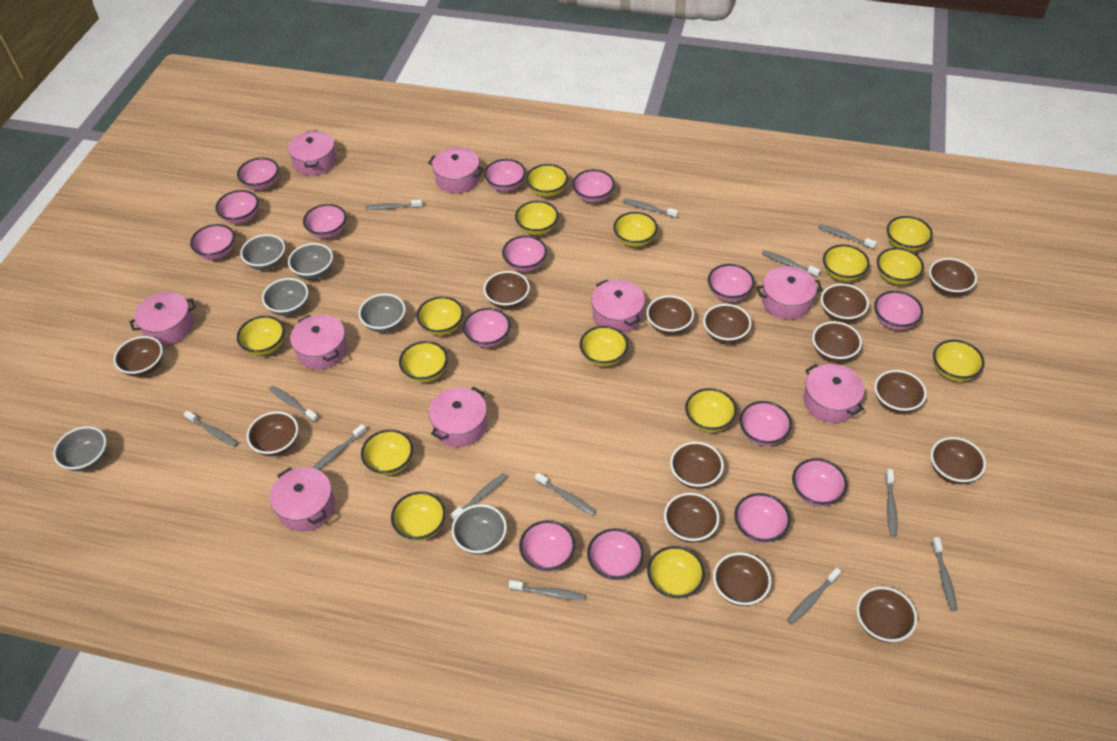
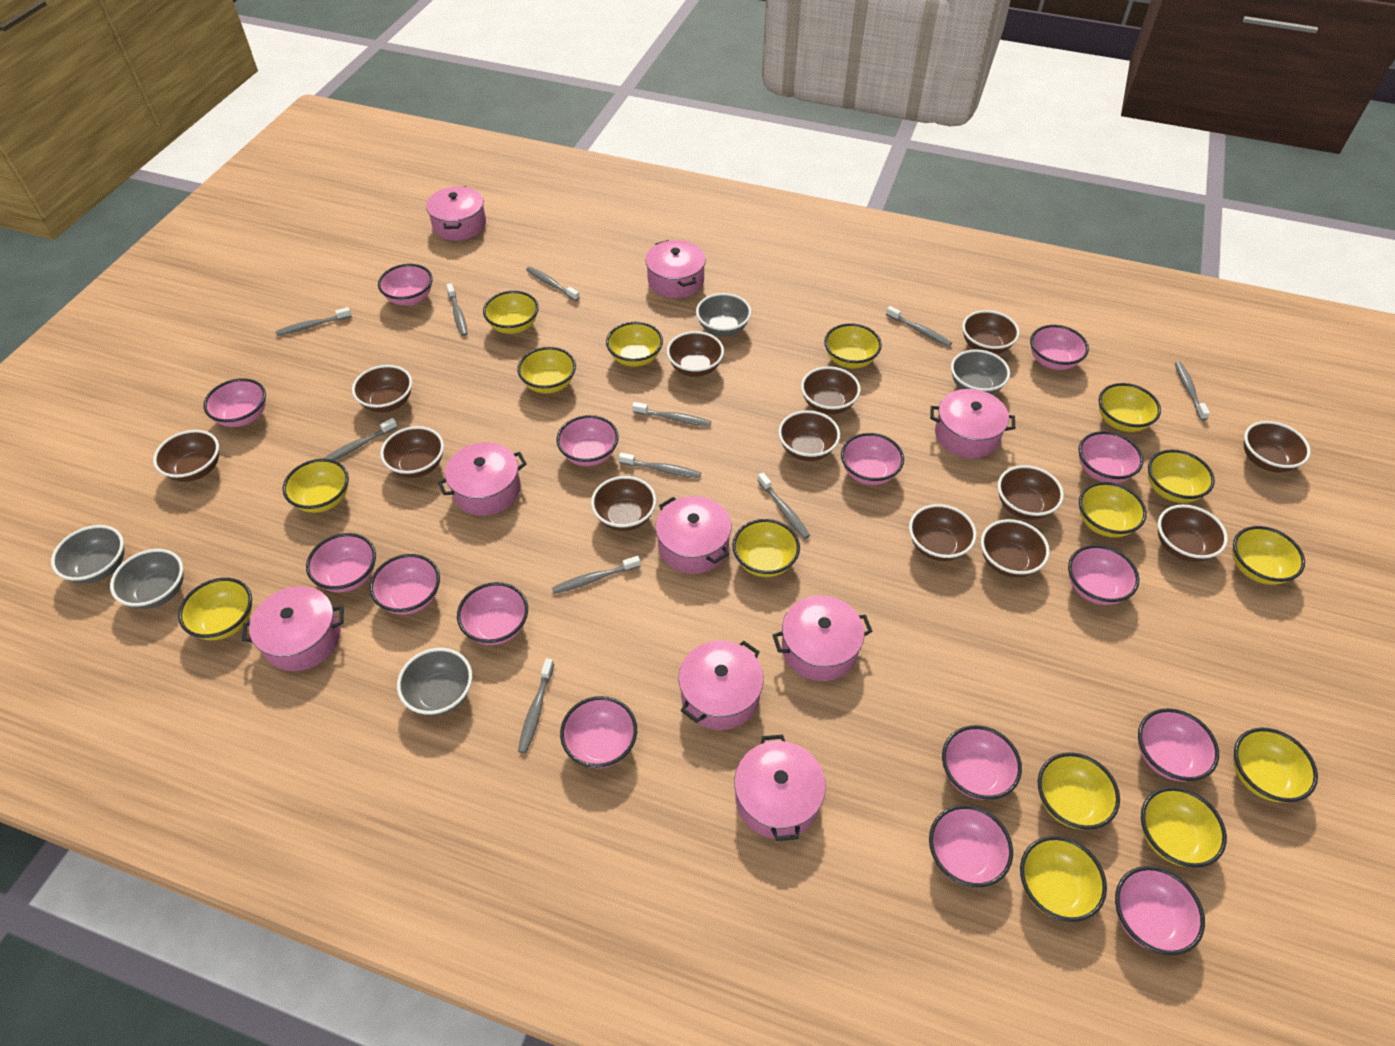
brown bowl: 14 -> 13
grey bowl: 6 -> 5
grey toothbrush: 13 -> 11

